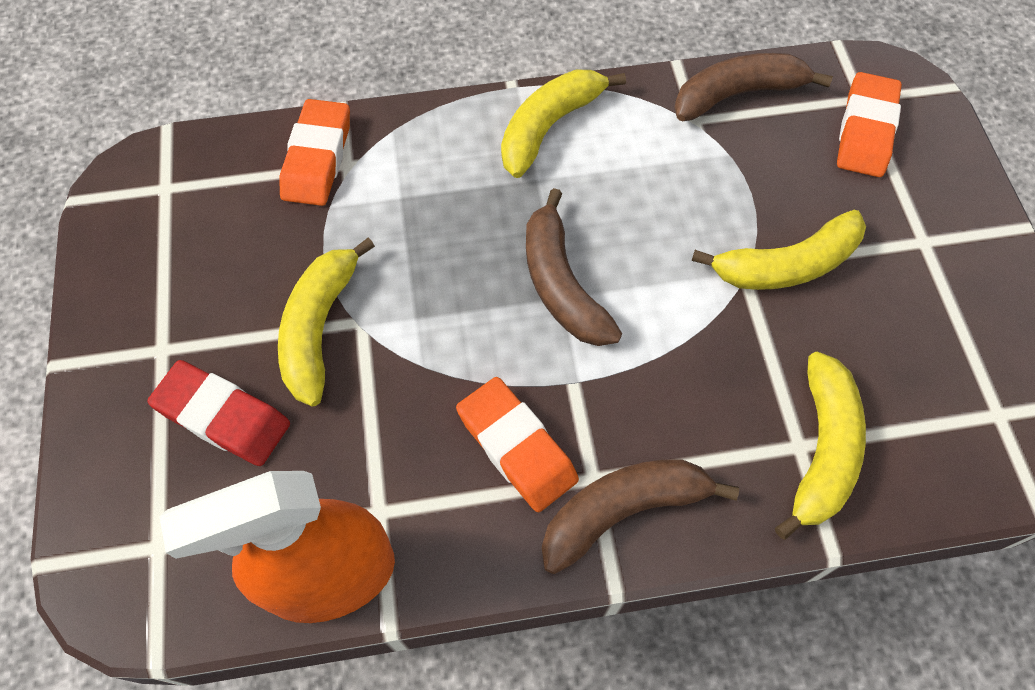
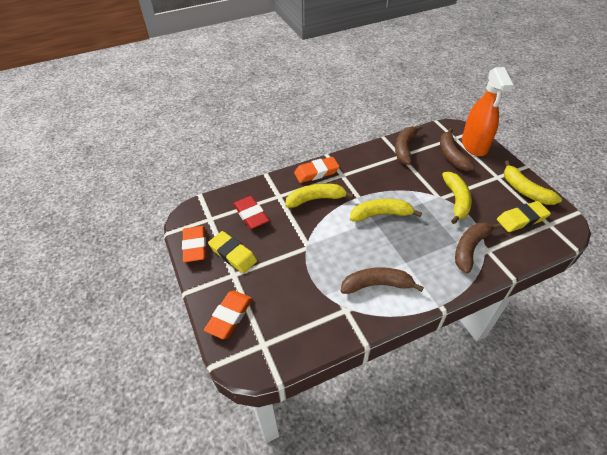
brown banana: 3 -> 4
yellow eraser: 0 -> 2

